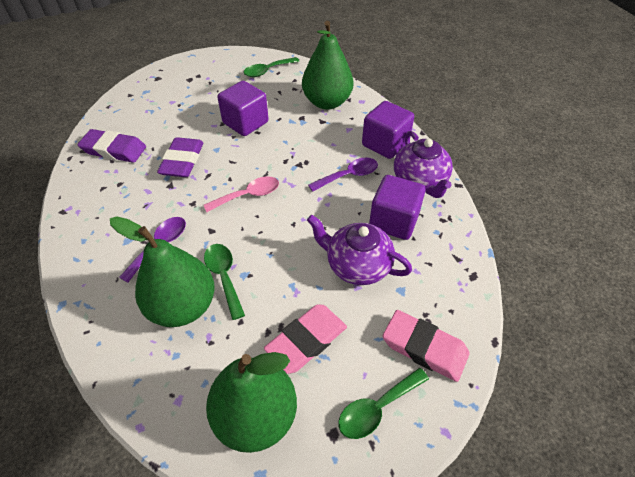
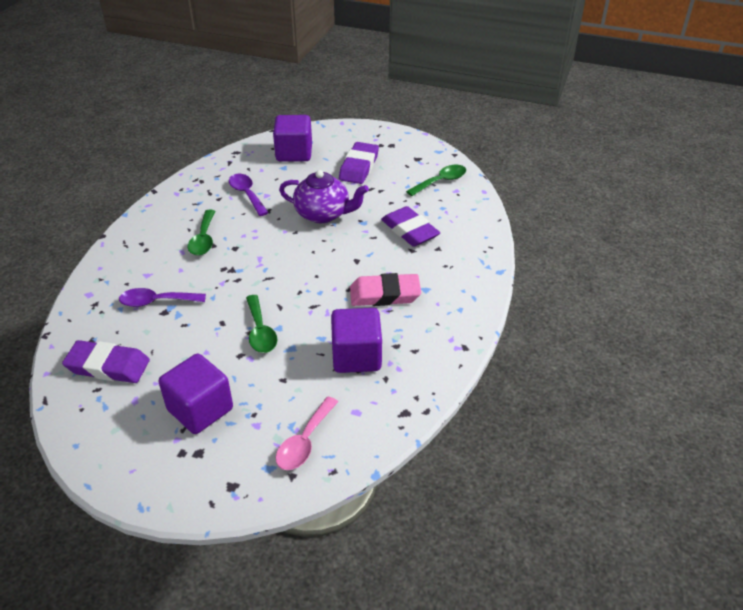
green pear: 3 -> 0
pink eraser: 2 -> 1
purple eraser: 2 -> 3
purple teapot: 2 -> 1

